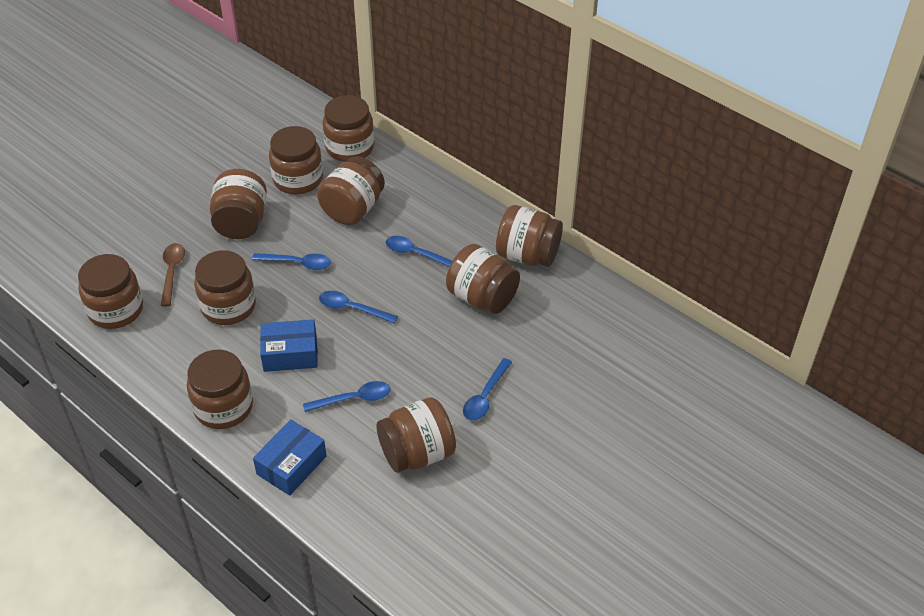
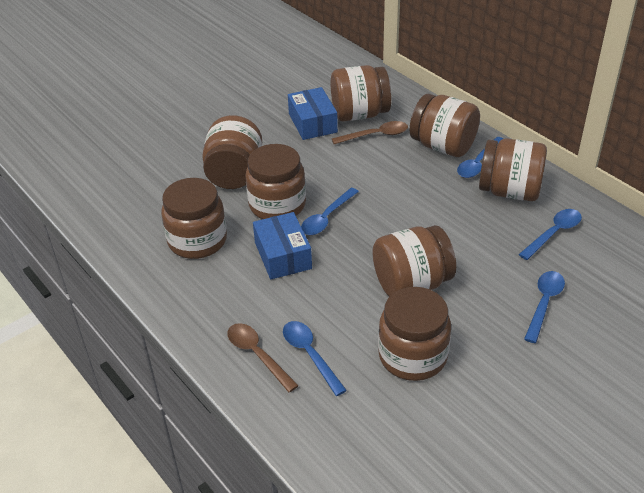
brown jar: 10 -> 8
brown spoon: 1 -> 2

